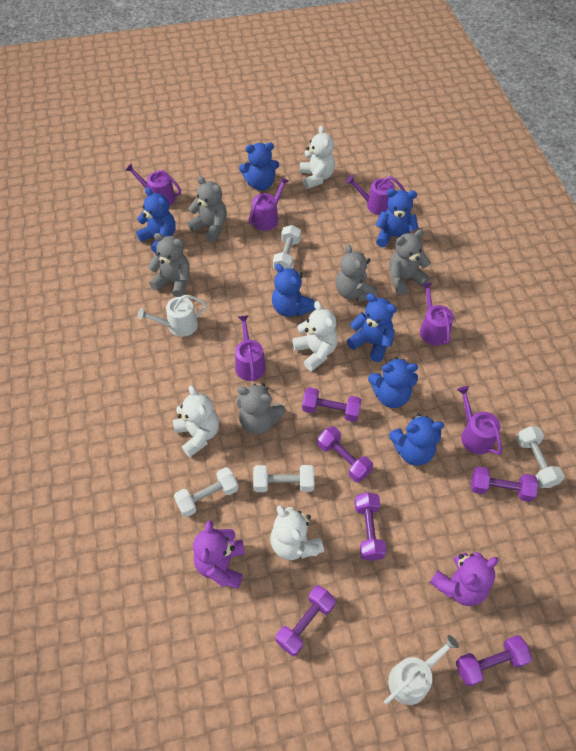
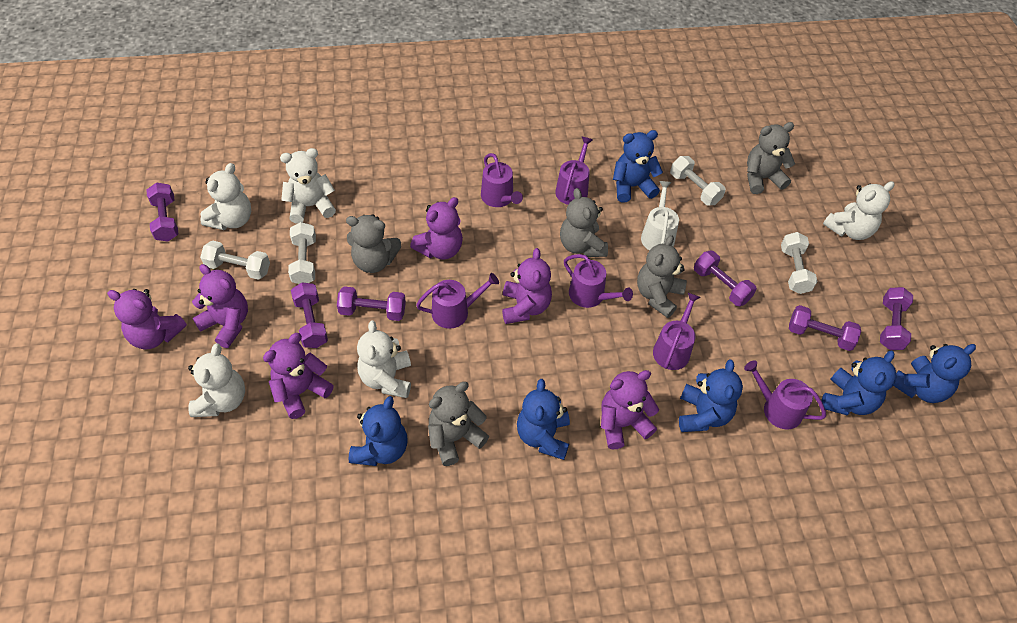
blue teddy bear: 7 -> 6
purple teddy bear: 2 -> 6
white teddy bear: 4 -> 5
white watering can: 2 -> 1

